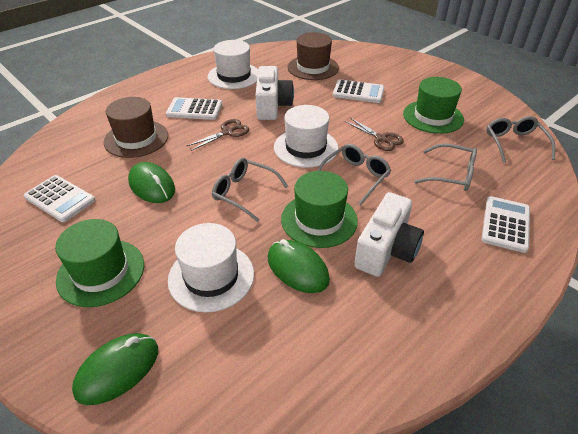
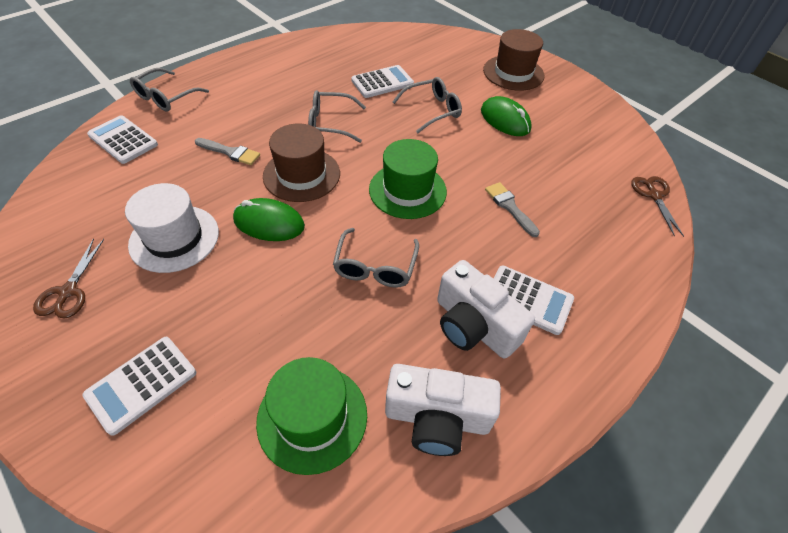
green hat: 3 -> 2
green mouse: 3 -> 2
grey brush: 0 -> 2
white hat: 3 -> 1

